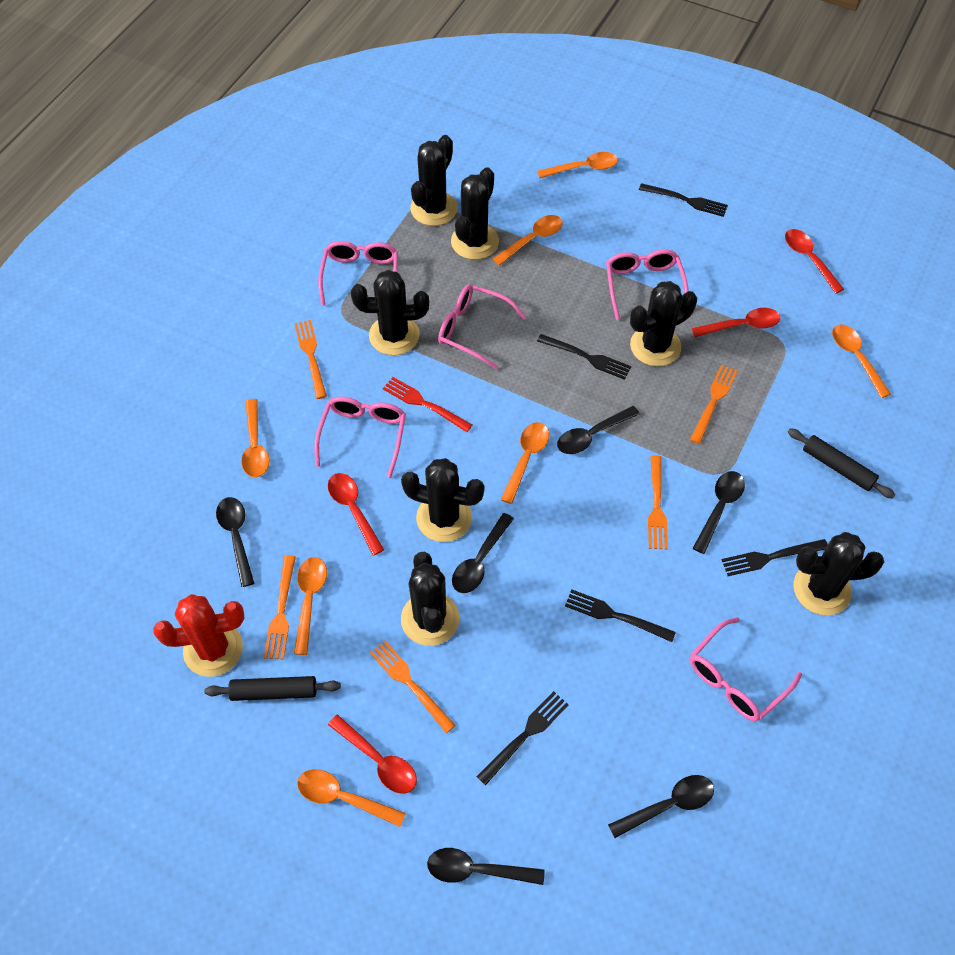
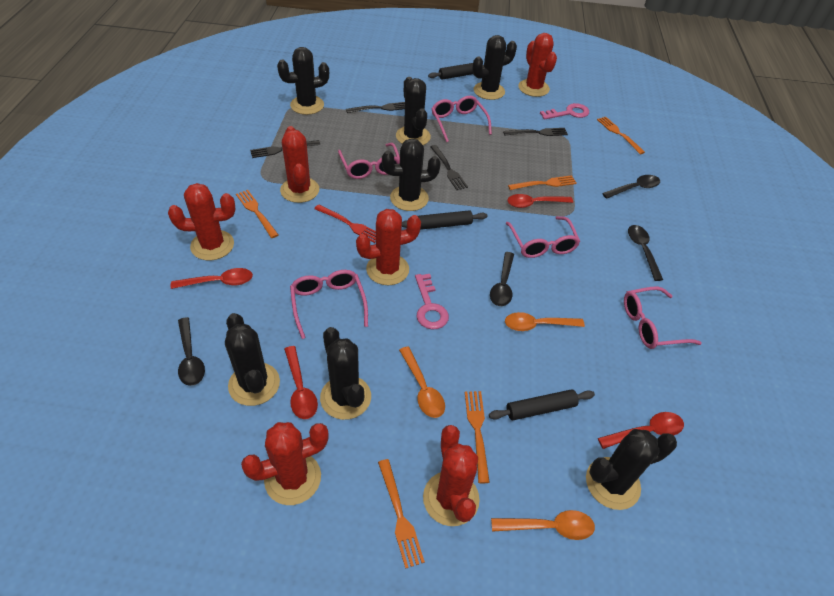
black fork: 5 -> 4
black rolling pin: 2 -> 3
black spoon: 6 -> 4
orange spoon: 7 -> 3
pink key: 0 -> 2
red cactus: 1 -> 6

